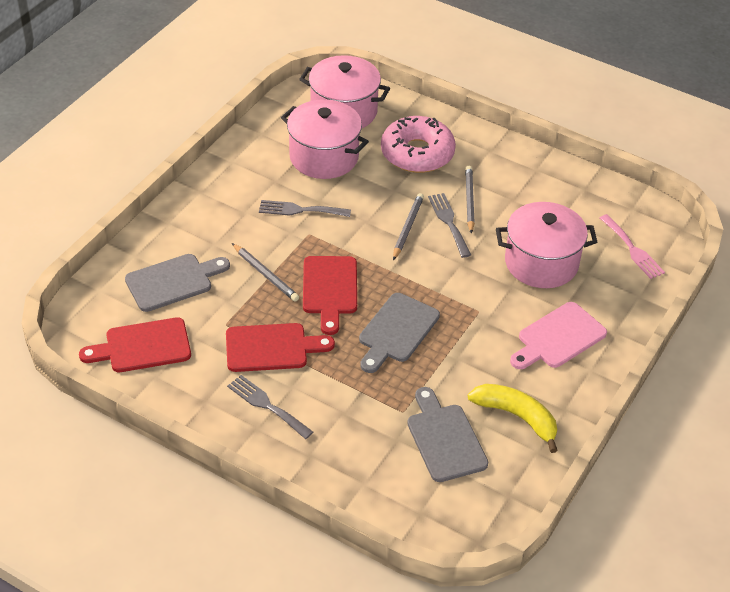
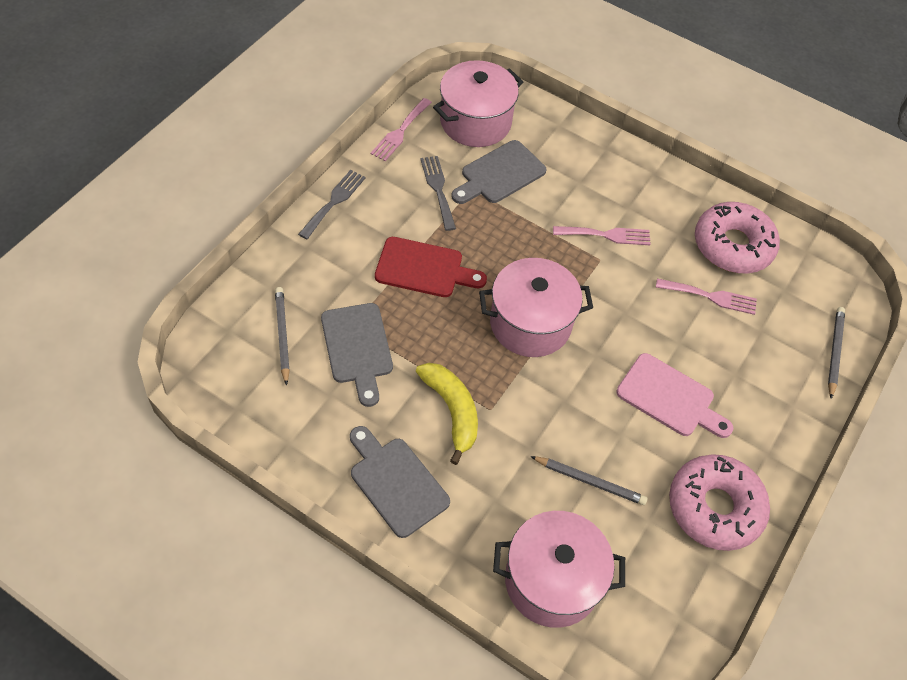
grey fork: 3 -> 2
pink donut: 1 -> 2
pink fork: 1 -> 3
red cutting board: 3 -> 1

